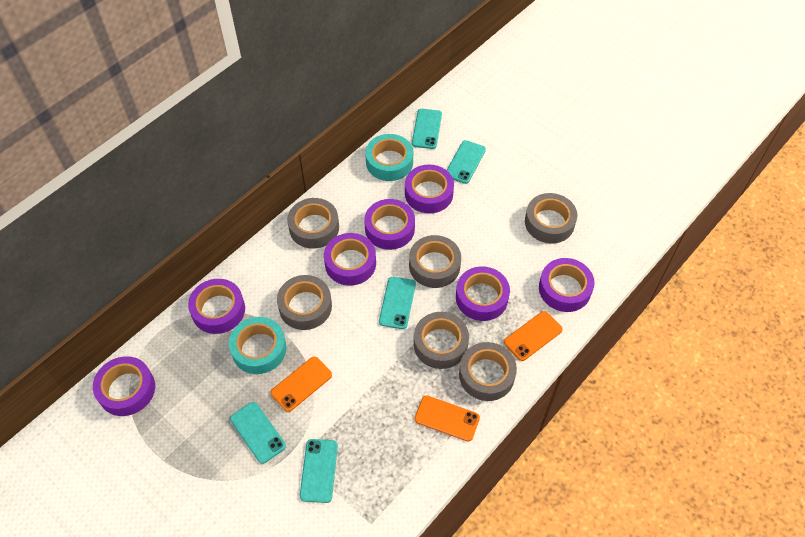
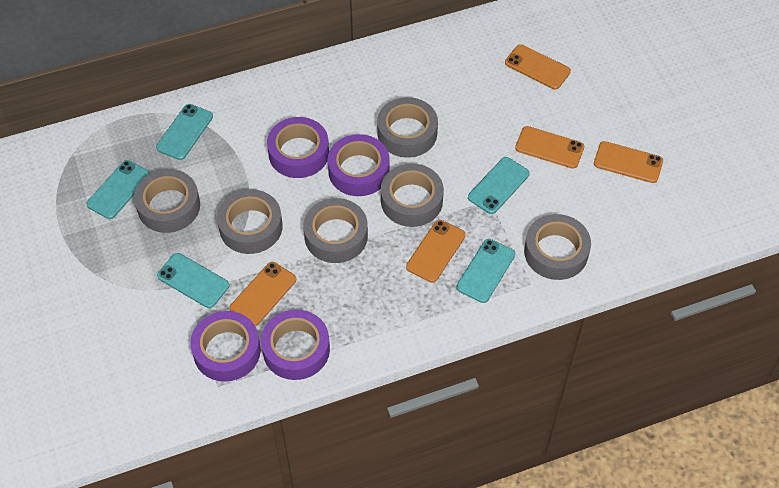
orange phone: 3 -> 5
purple tape: 7 -> 4
turquoise tape: 2 -> 0

